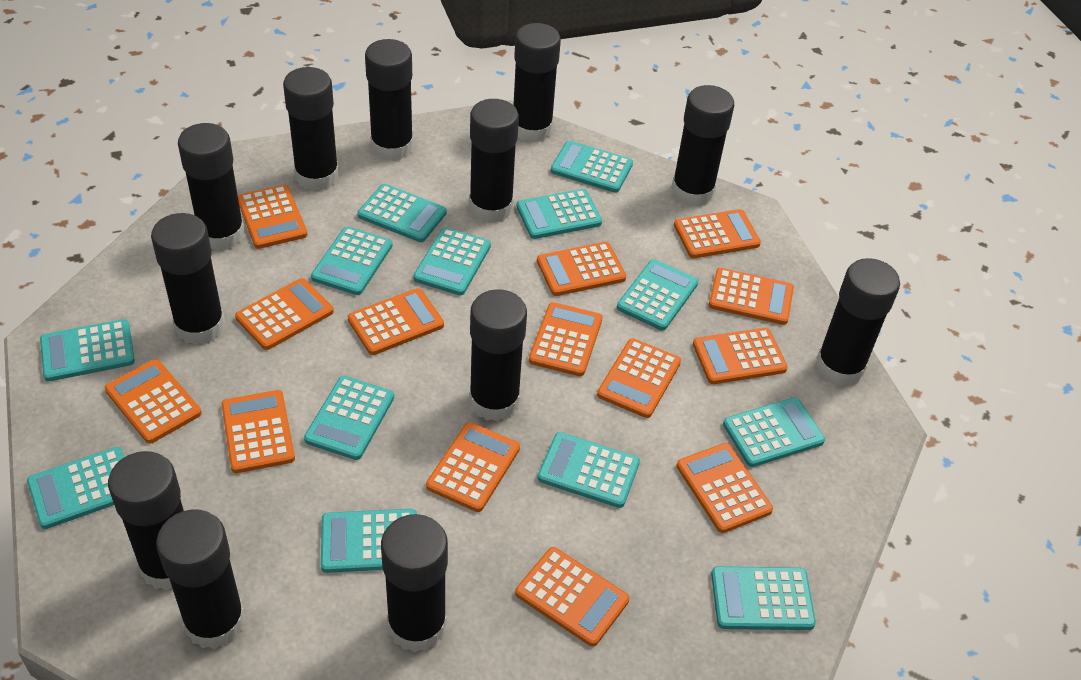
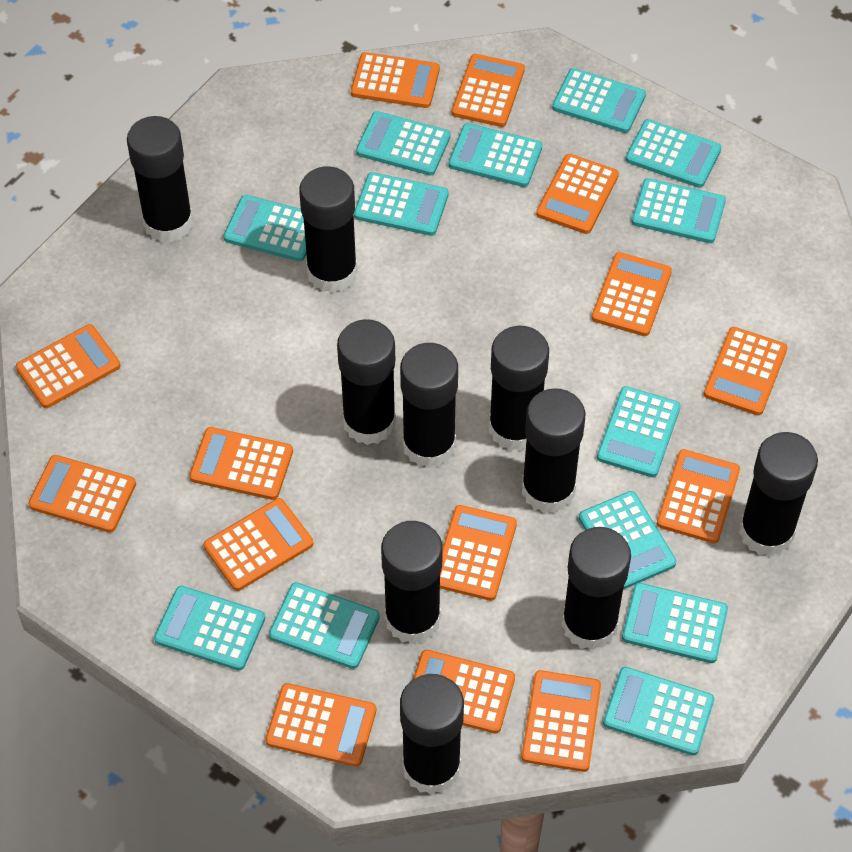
black glue stick: 12 -> 10

